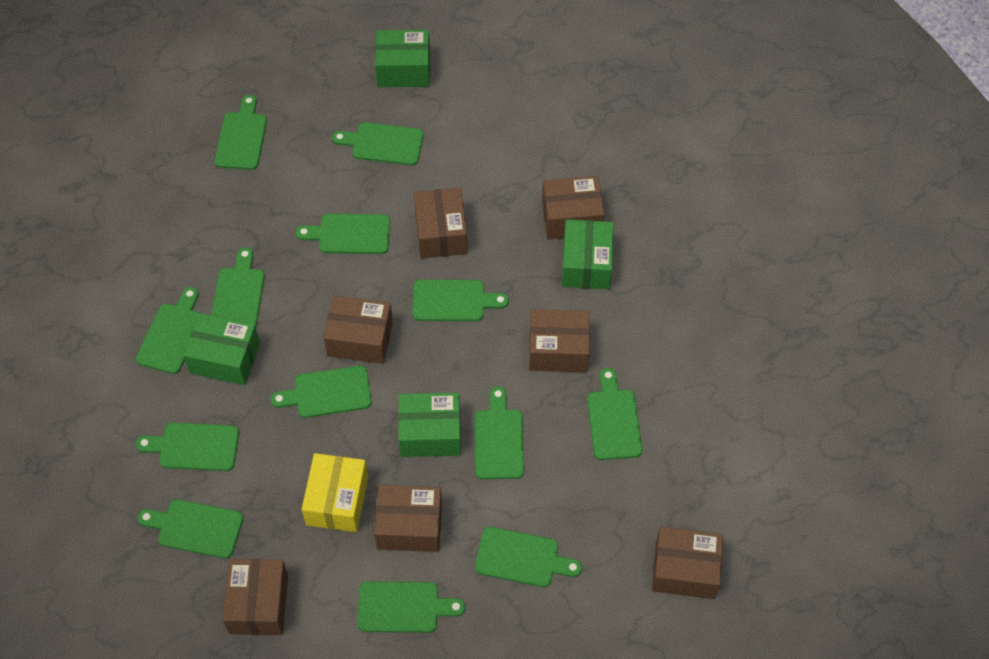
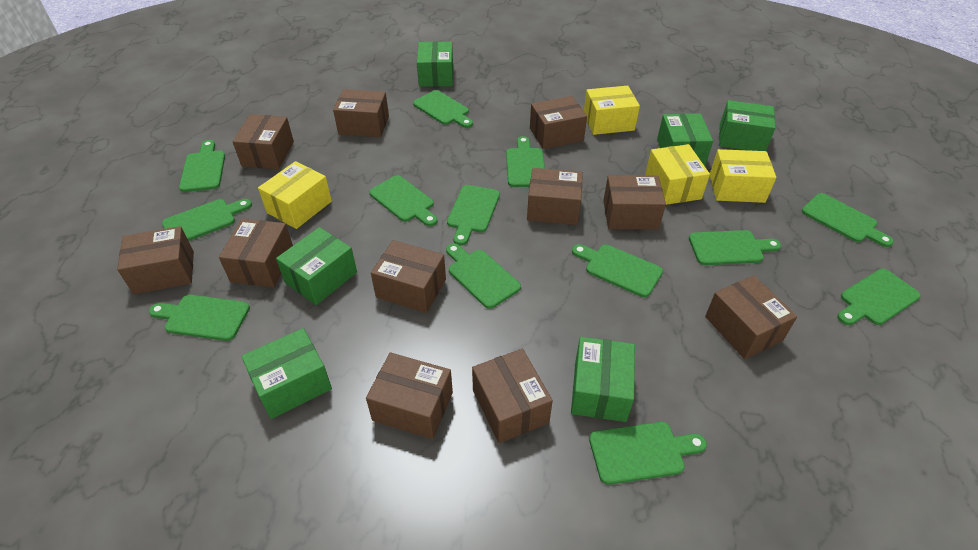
brown box: 7 -> 11
green box: 4 -> 6
yellow box: 1 -> 4

